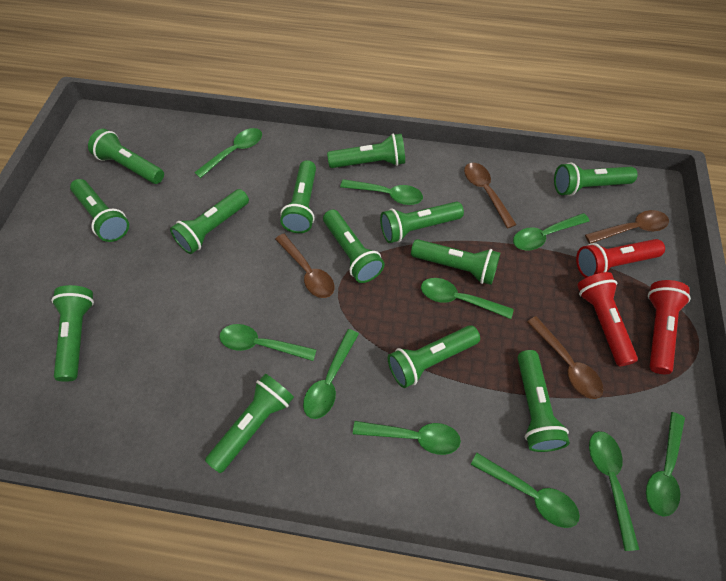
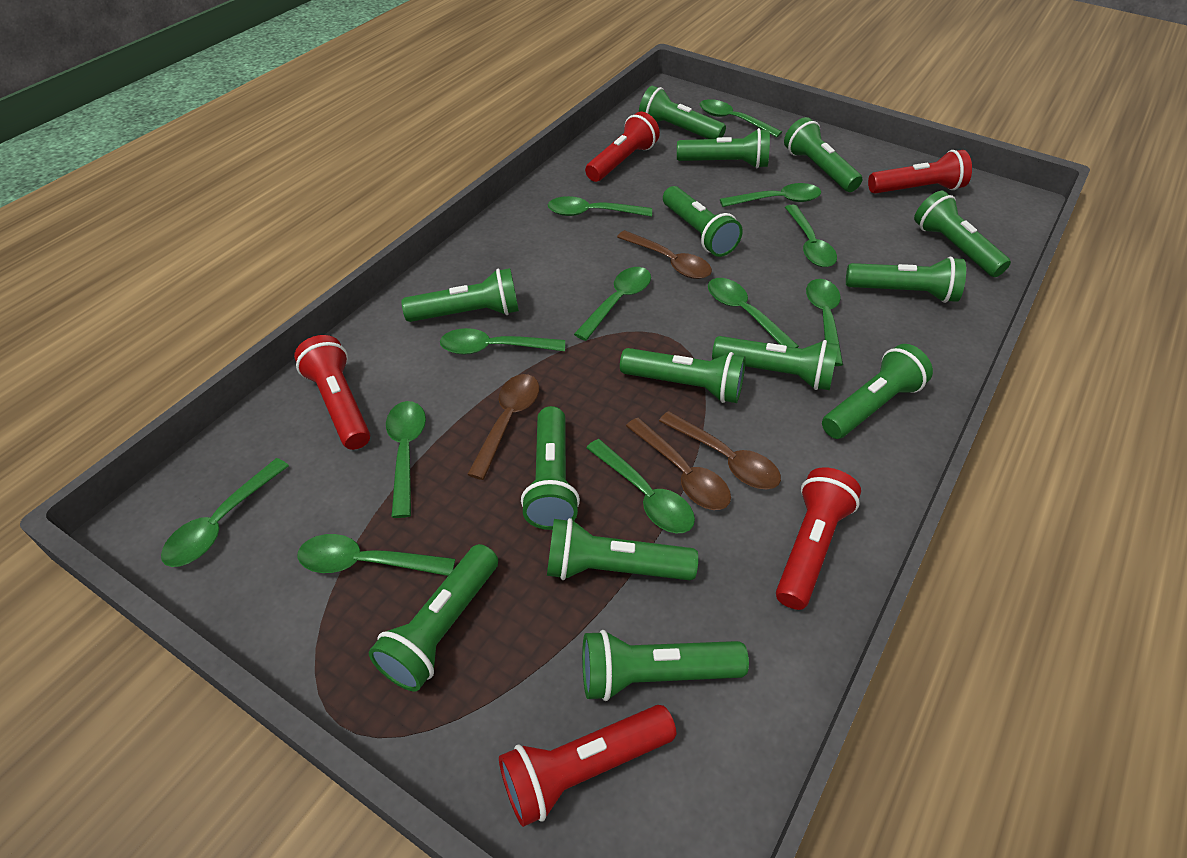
green flashlight: 13 -> 14
green spoon: 10 -> 12
red flashlight: 3 -> 5

